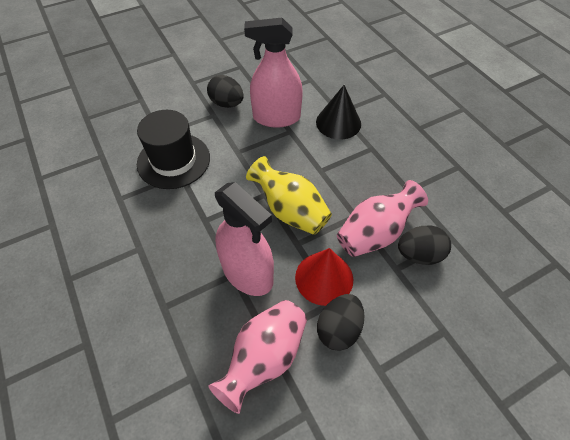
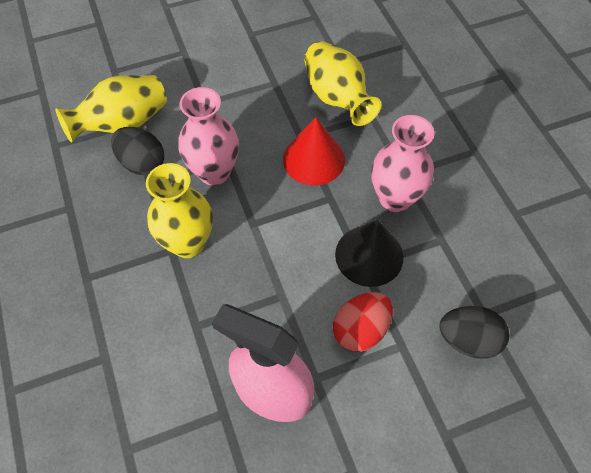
black egg: 3 -> 2
black hat: 1 -> 0
pink spray bottle: 2 -> 1
red egg: 0 -> 1
yellow vase: 1 -> 3

